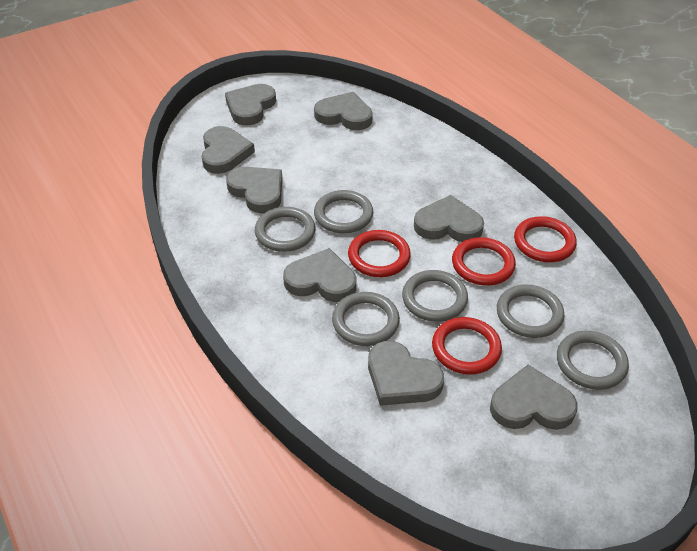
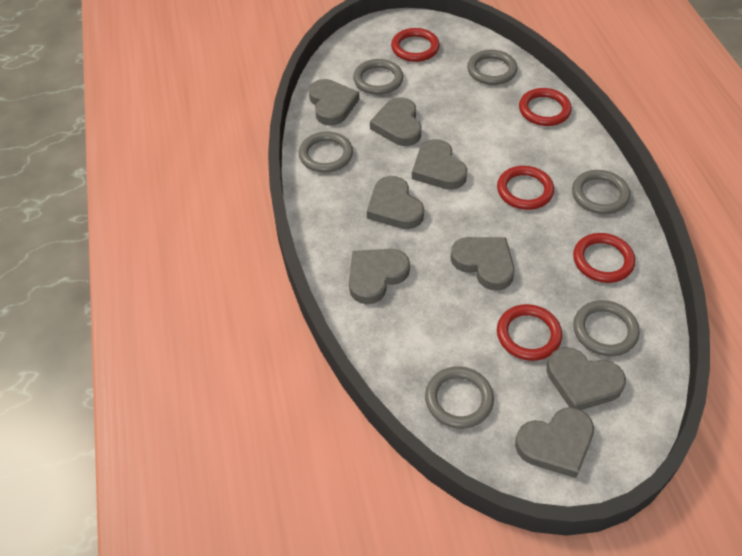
red ring: 4 -> 5

